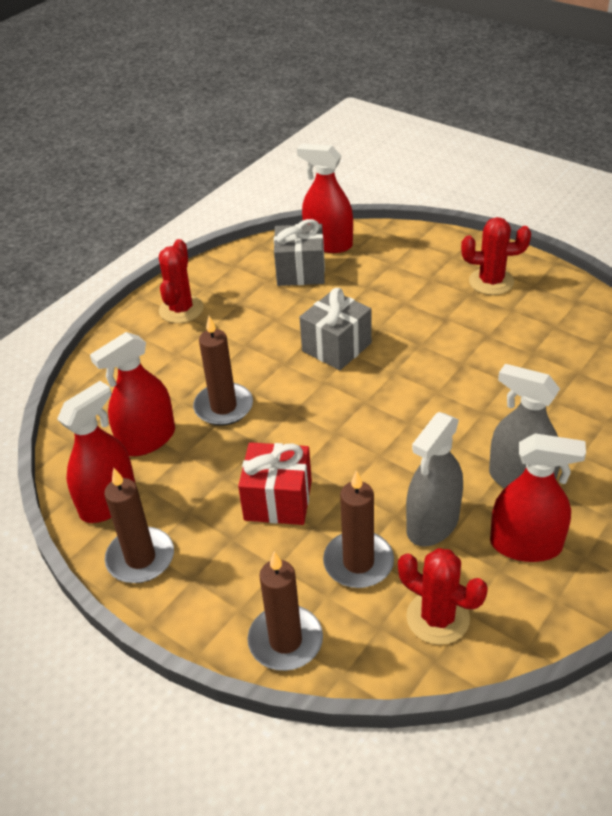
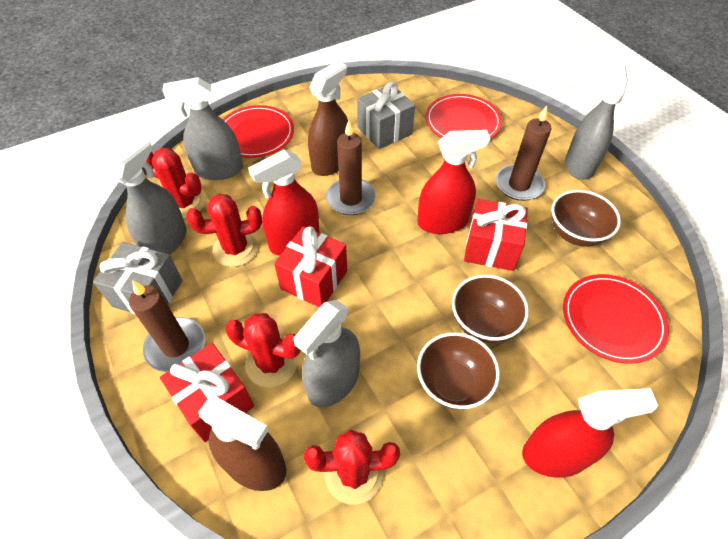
brown bowl: 0 -> 3
brown candle: 4 -> 3
brown spray bottle: 0 -> 2
grey spray bottle: 2 -> 4
red cactus: 3 -> 4
red gift: 1 -> 3
red plate: 0 -> 3
red spray bottle: 4 -> 3

